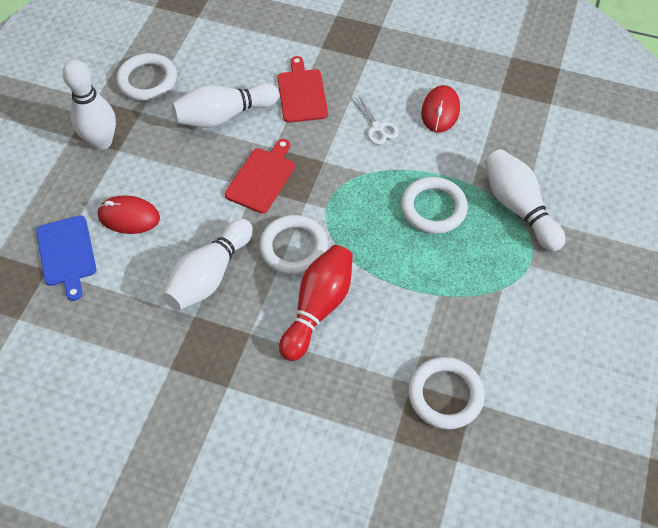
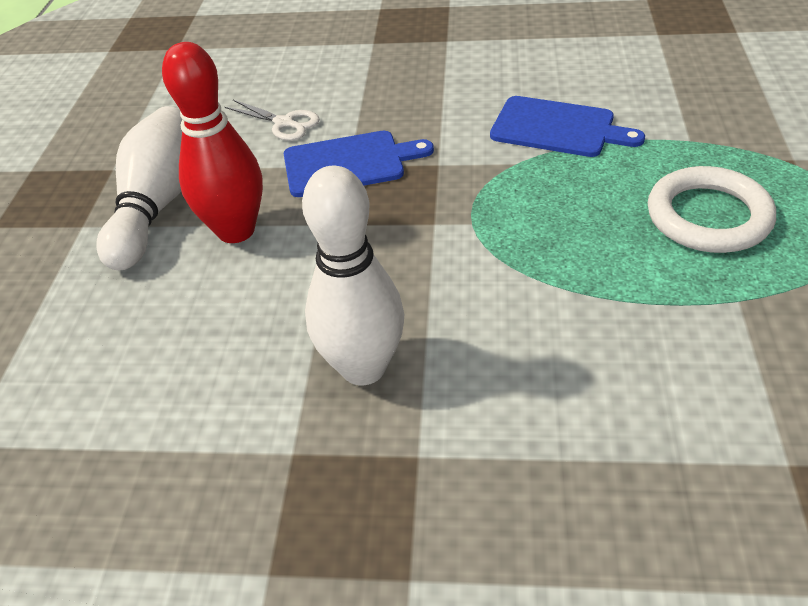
blue cutting board: 1 -> 2
red cutting board: 2 -> 0
red mouse: 2 -> 0
white bowling pin: 4 -> 2
white ring: 4 -> 1

